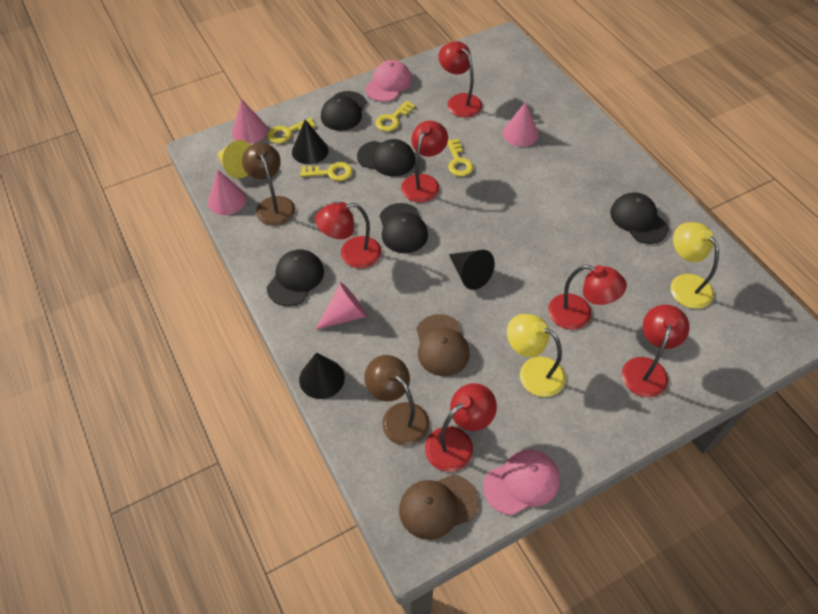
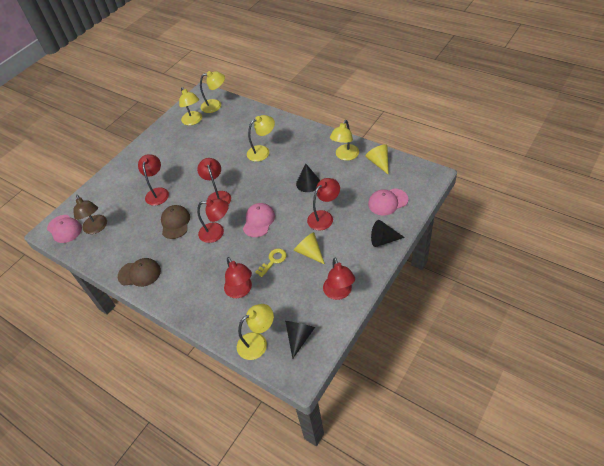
black cap: 5 -> 0
brown lamp: 2 -> 1
pink cap: 2 -> 3
pink cone: 4 -> 0
yellow cone: 1 -> 2
yellow key: 4 -> 1
yellow lamp: 2 -> 5

